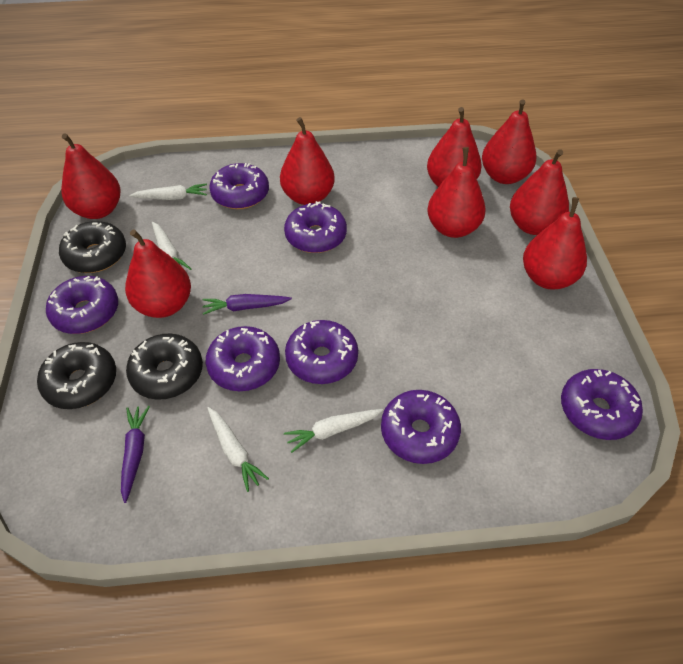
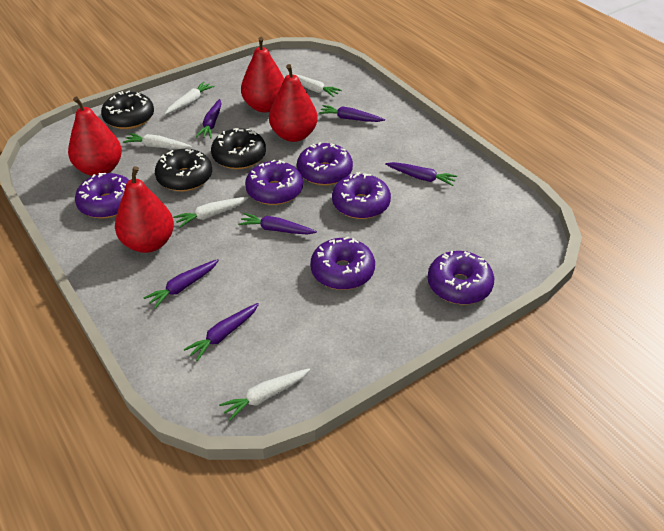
purple carrot: 2 -> 6
purple donut: 7 -> 6
red pear: 8 -> 4
white carrot: 4 -> 5

